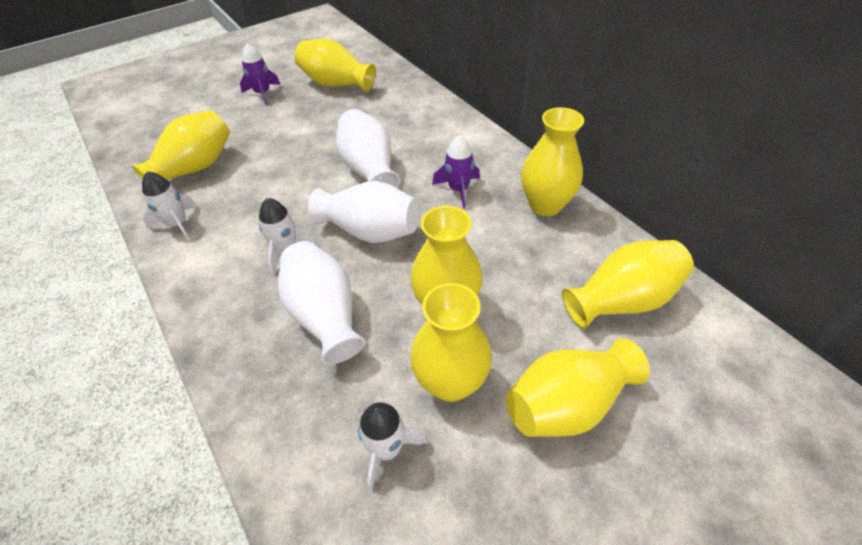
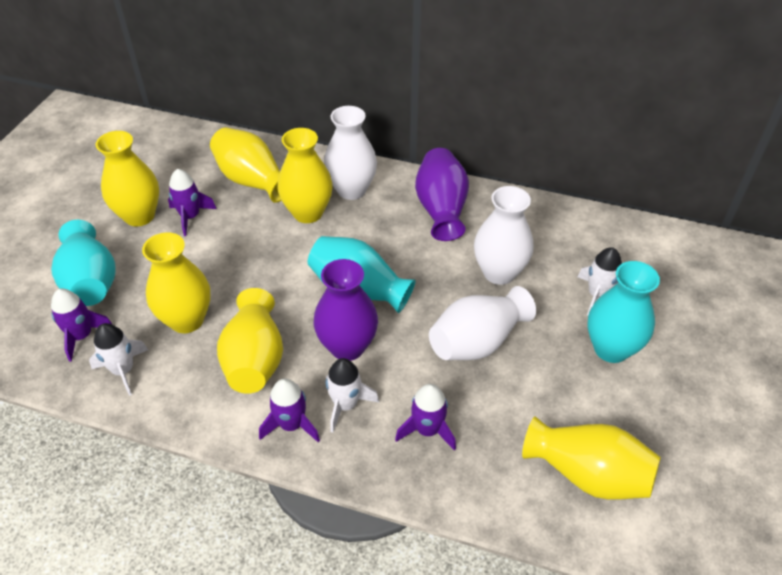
purple rocket: 2 -> 4
purple vase: 0 -> 2
turquoise vase: 0 -> 3
yellow vase: 7 -> 6

